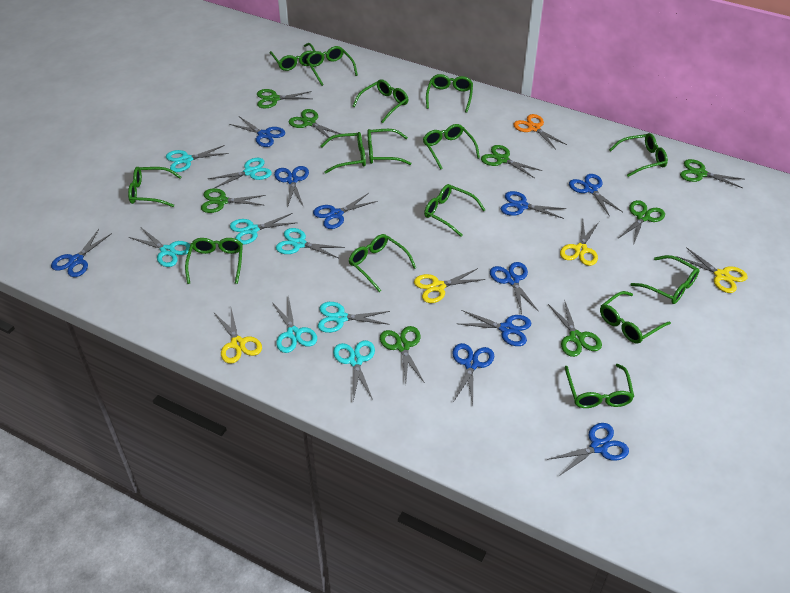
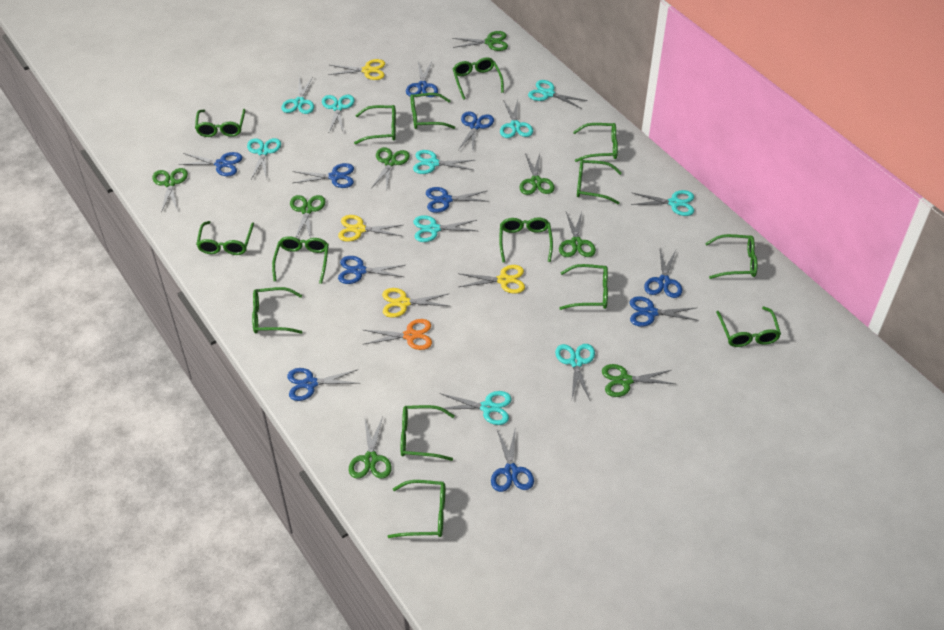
turquoise scissors: 8 -> 10

